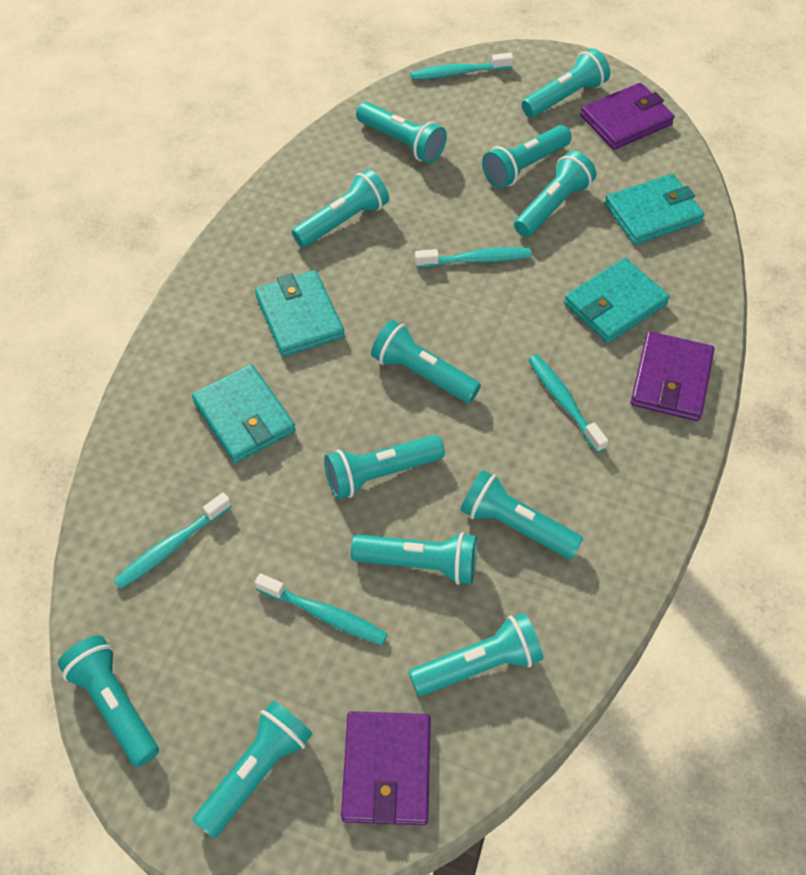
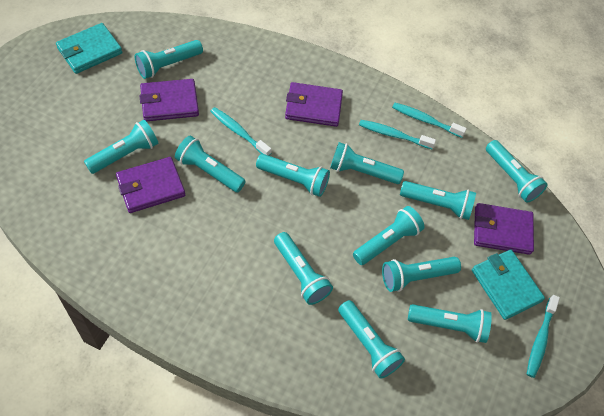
purple wallet: 3 -> 4
turquoise toothbrush: 5 -> 4
turquoise wallet: 4 -> 2

